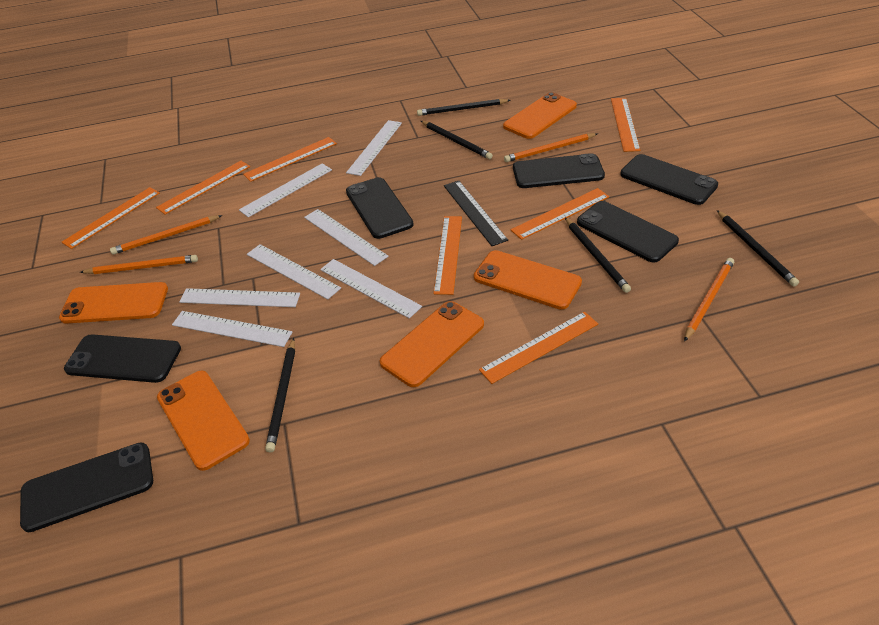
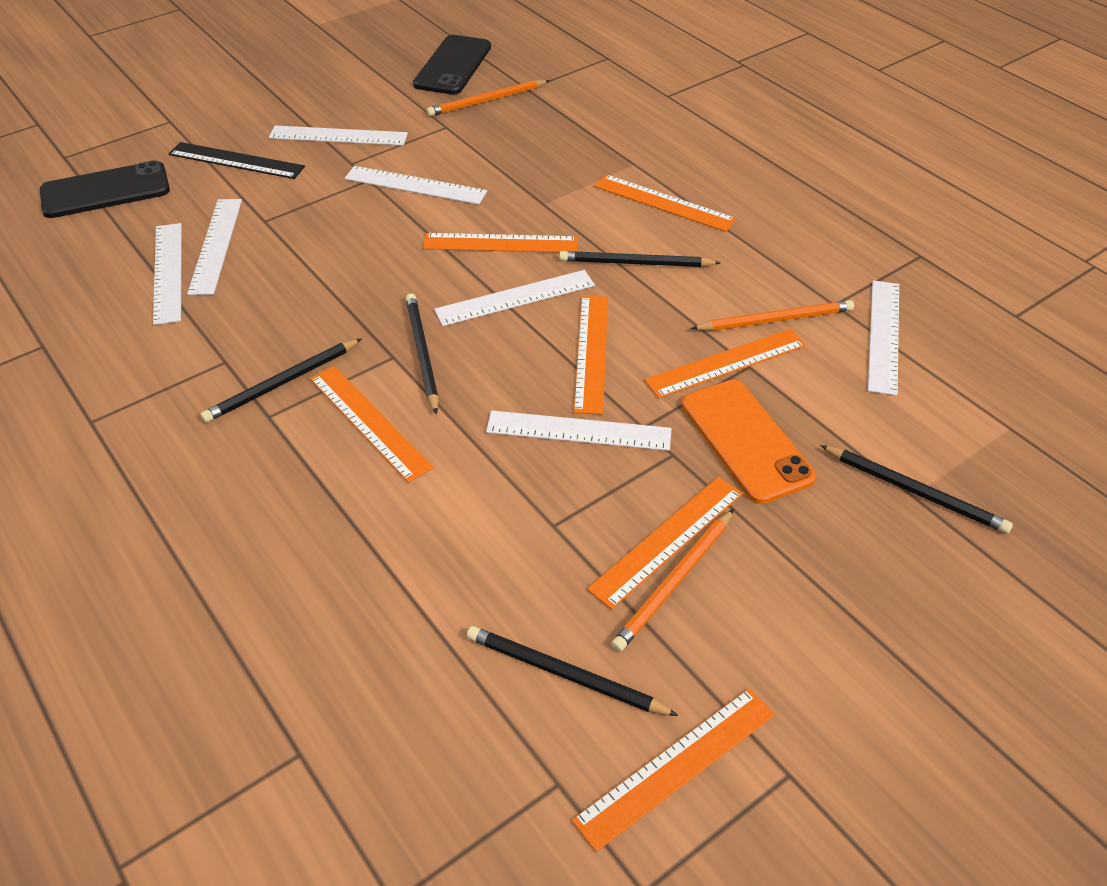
black phone: 6 -> 2
orange pencil: 4 -> 3
orange phone: 5 -> 1

